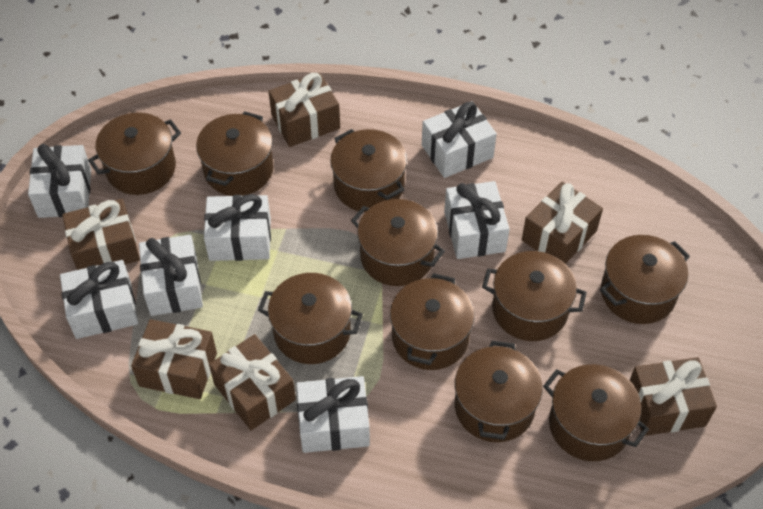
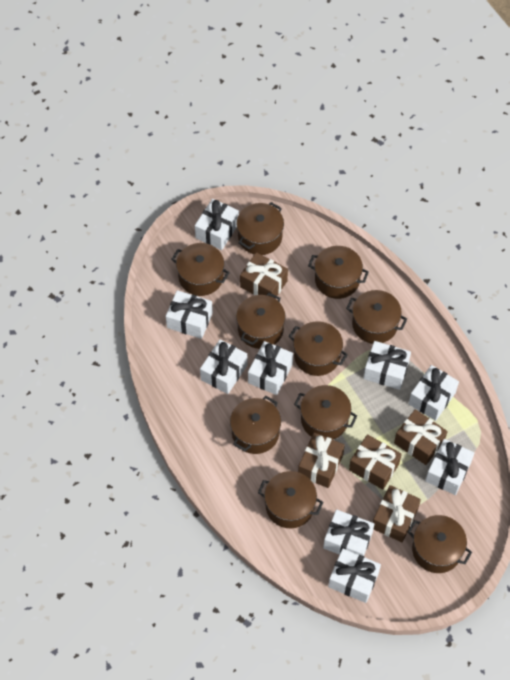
brown gift: 6 -> 5
white gift: 7 -> 9

